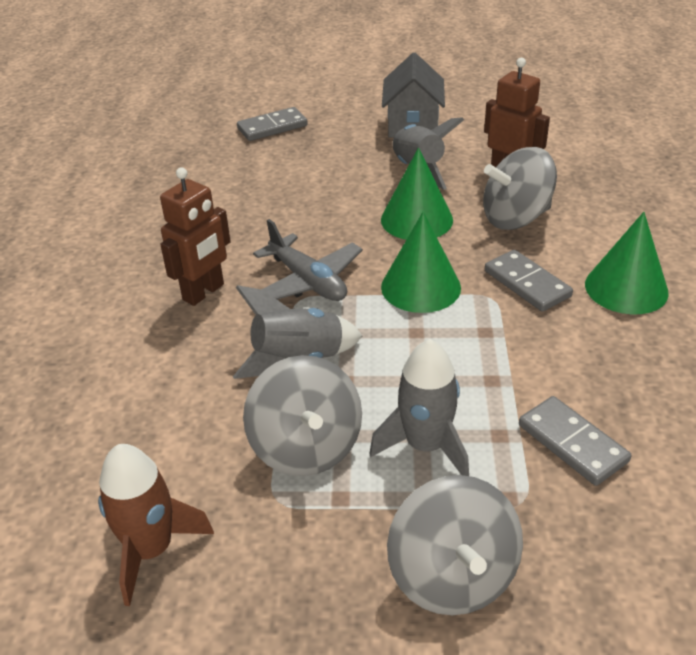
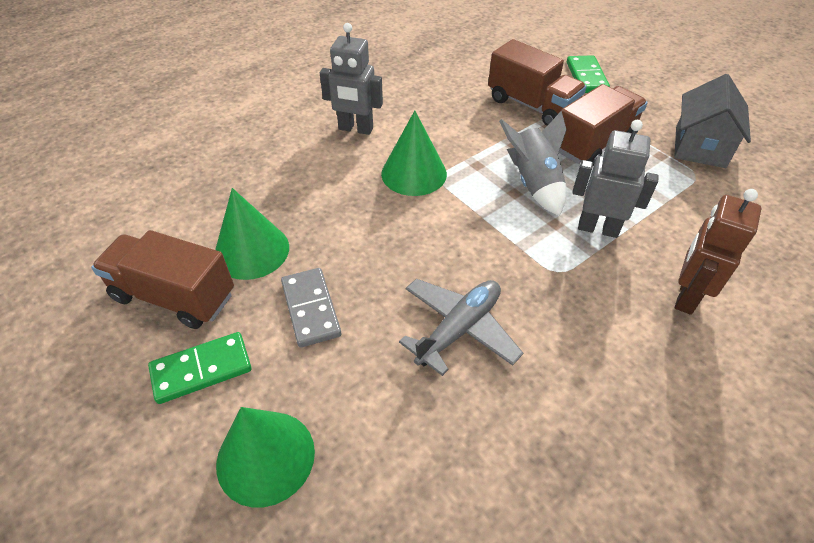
brown robot: 2 -> 1
brown rocket: 1 -> 0
brown truck: 0 -> 3
green domino: 0 -> 2
grey domino: 3 -> 1
grey robot: 0 -> 2
grey rocket: 3 -> 1
grey spinning top: 3 -> 0

